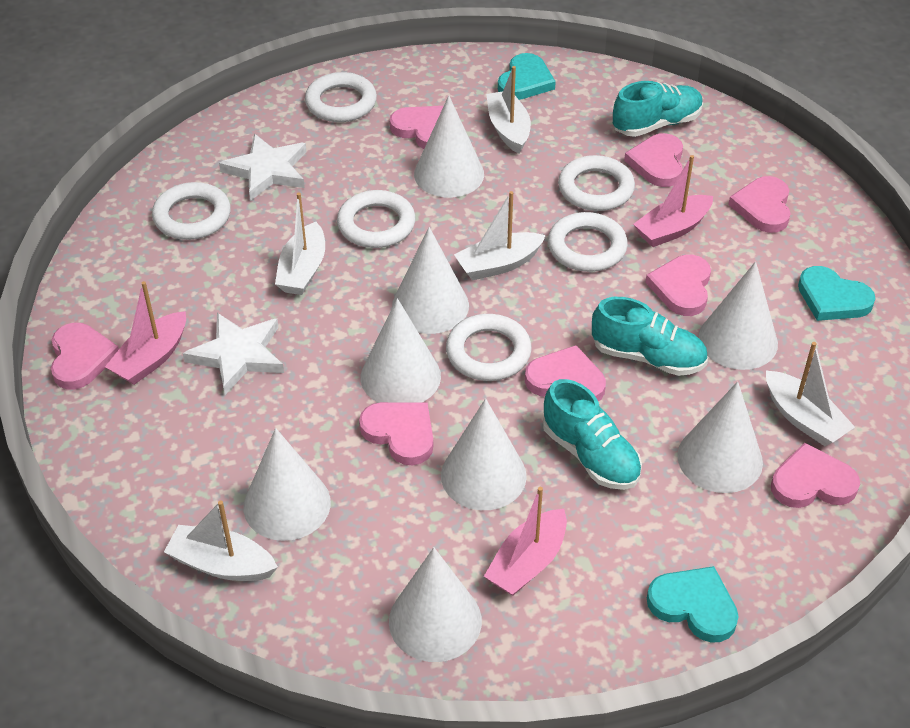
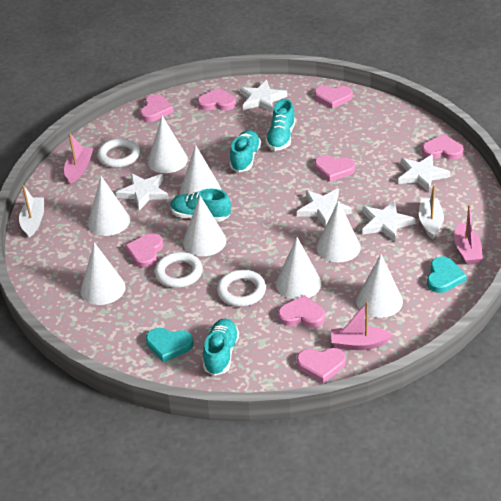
turquoise heart: 3 -> 2
turquoise shoe: 3 -> 4
white boat: 5 -> 2
white ring: 6 -> 3
white star: 2 -> 5

